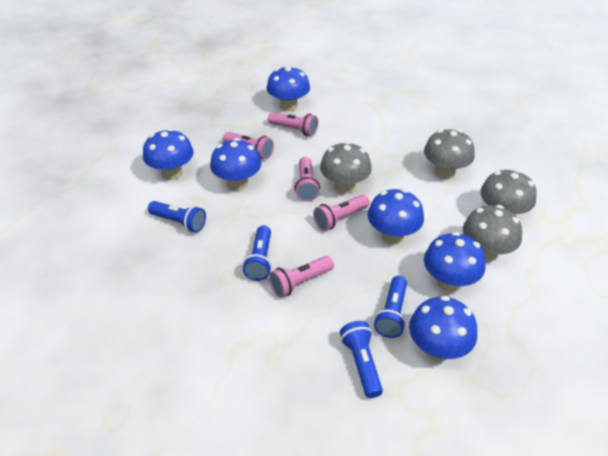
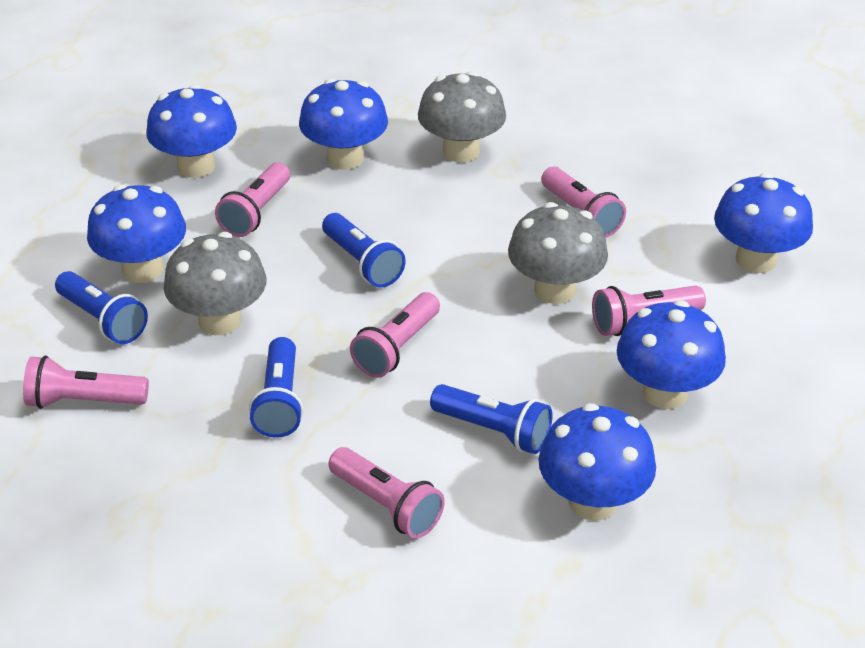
grey mushroom: 4 -> 3
pink flashlight: 5 -> 6

